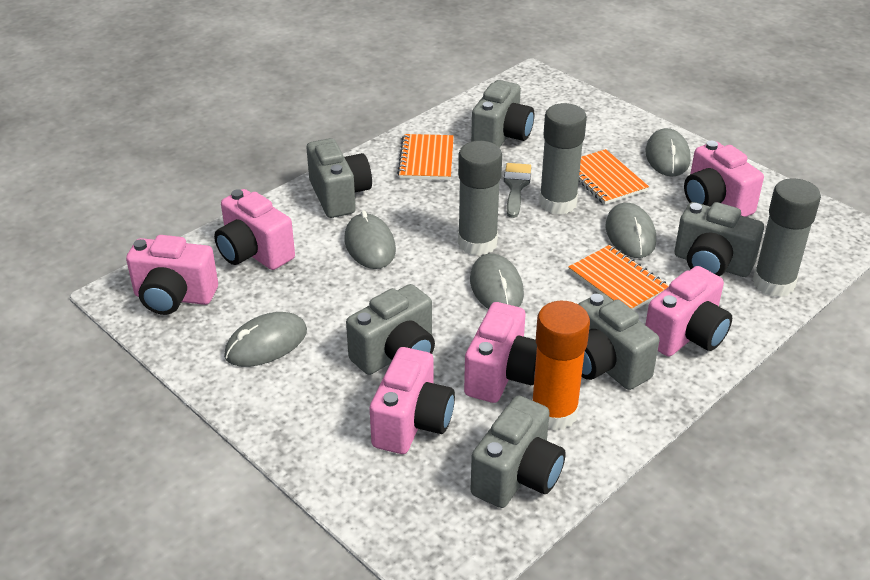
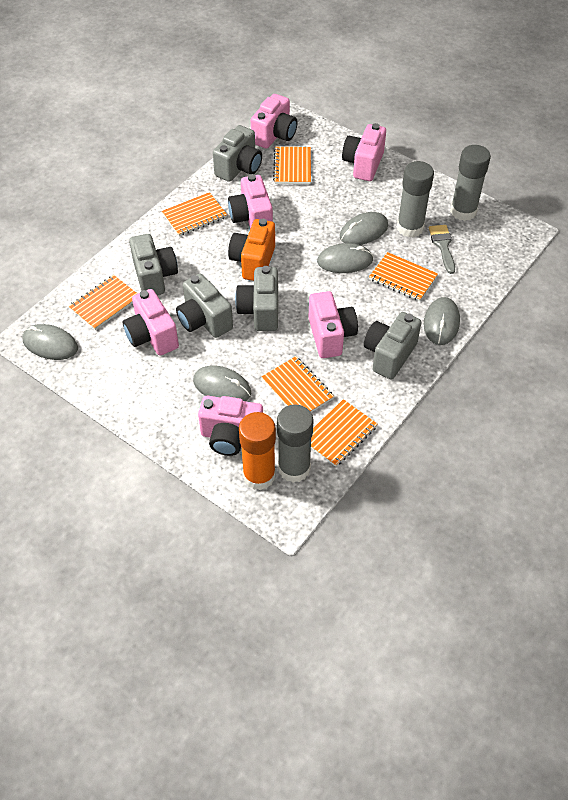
grey camera: 6 -> 5
orange camera: 0 -> 1
orange notebook: 3 -> 6

